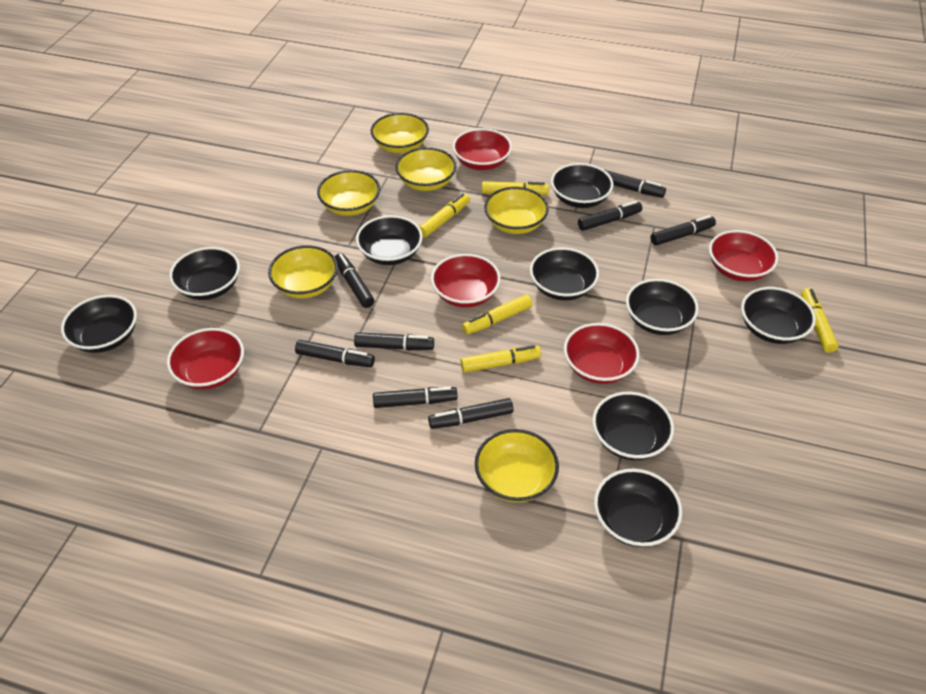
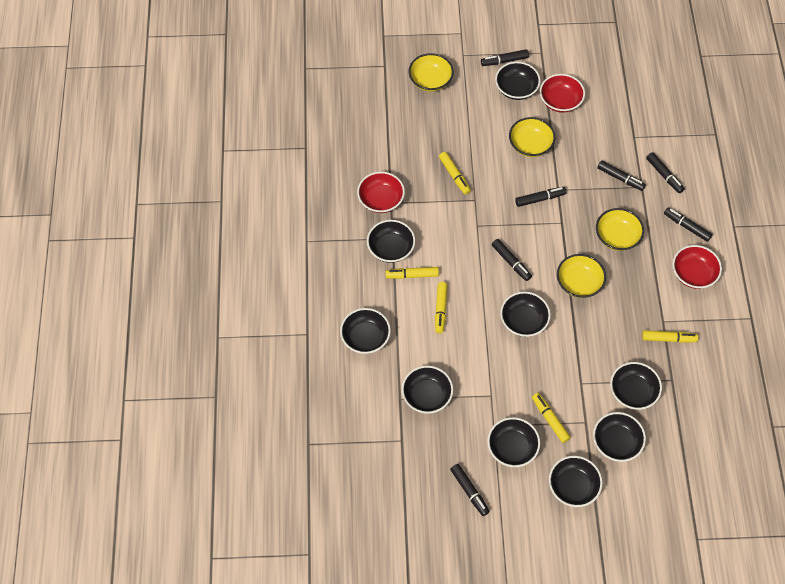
black marker: 8 -> 7
red bowl: 5 -> 3
yellow bowl: 6 -> 4

